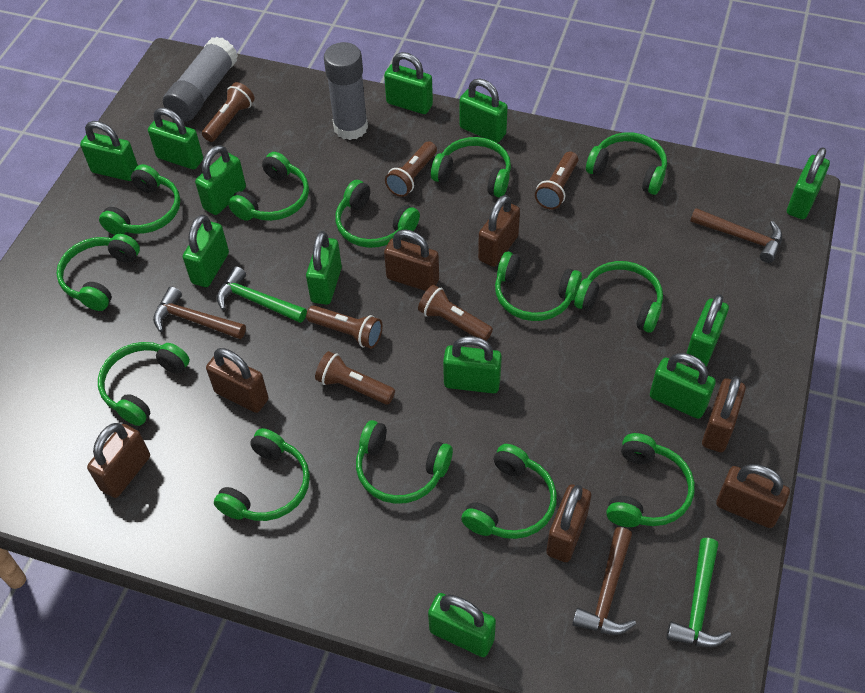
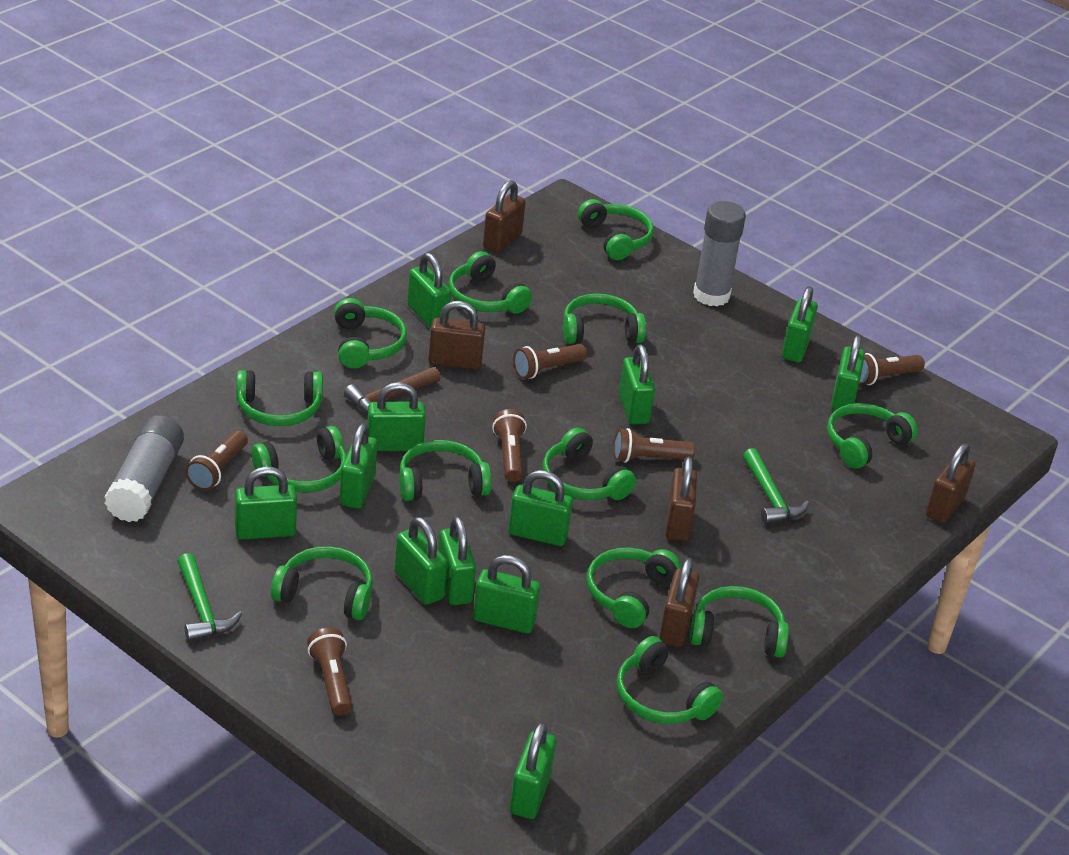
brown hammer: 3 -> 1
brown padlock: 7 -> 5

